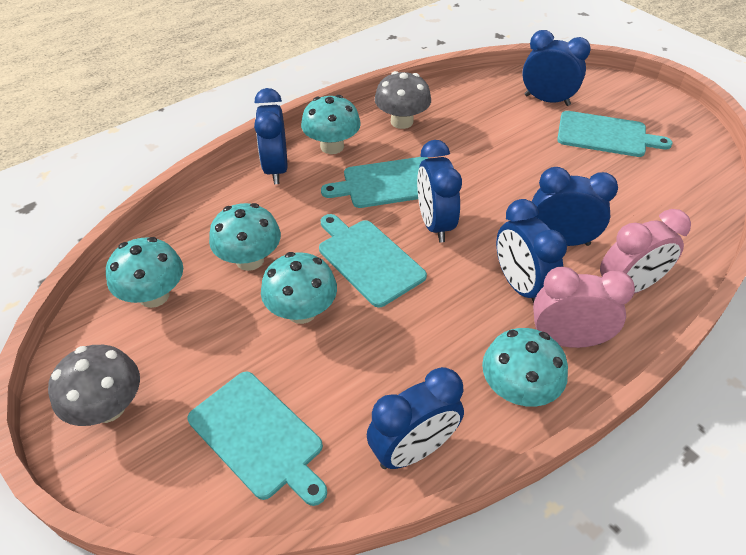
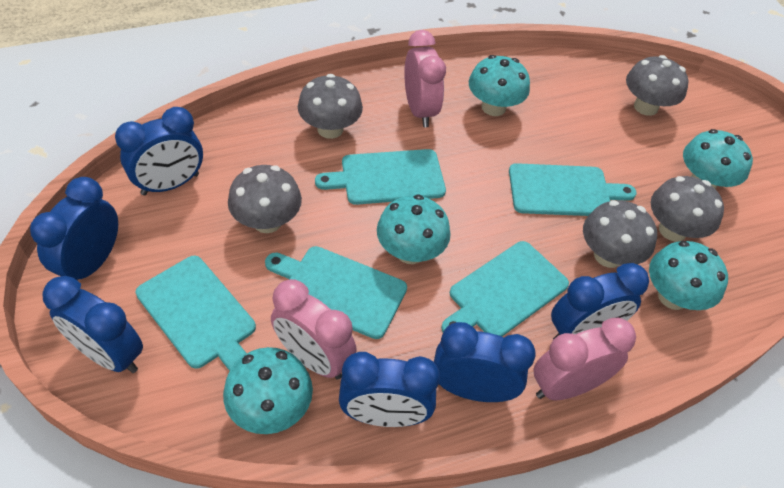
grey mushroom: 2 -> 5
pink clock: 2 -> 3
turquoise cutting board: 4 -> 5

